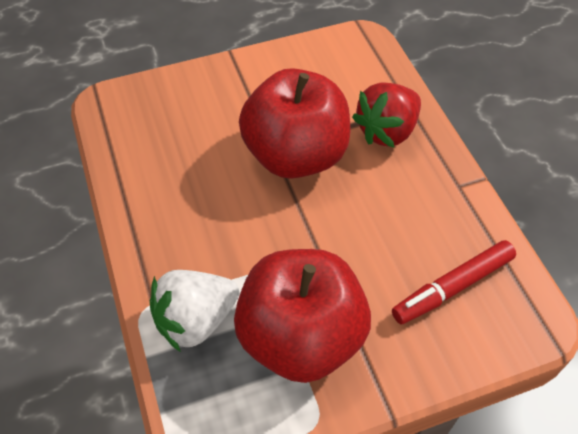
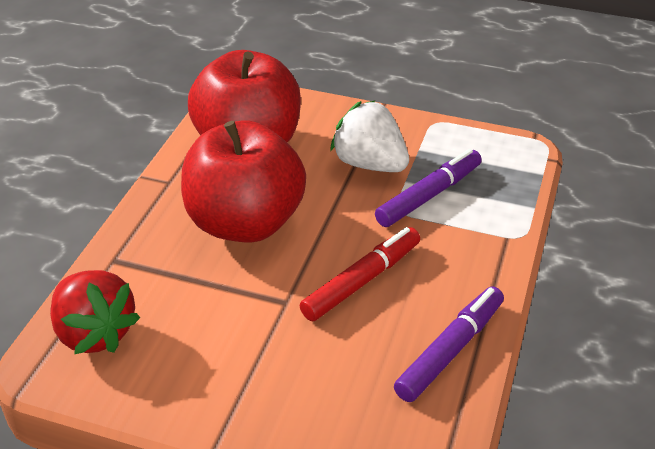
purple marker: 0 -> 2

